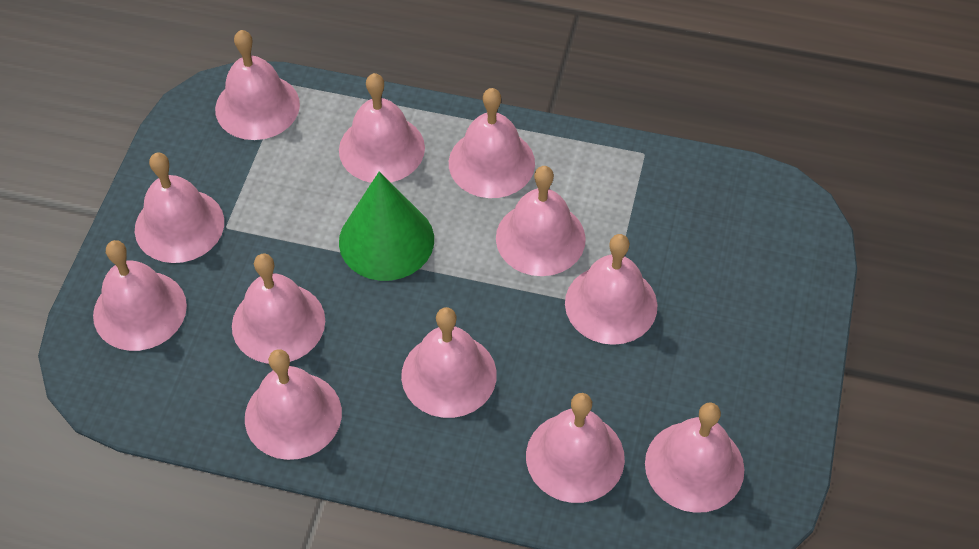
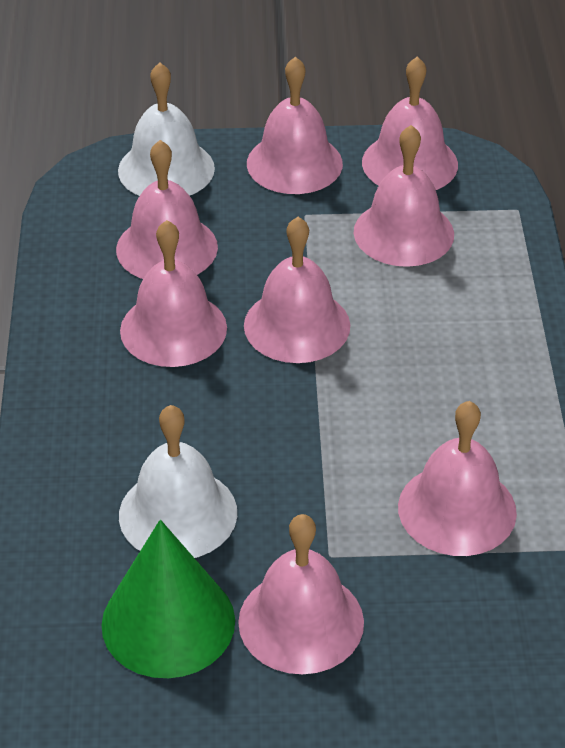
pink bell: 12 -> 8
white bell: 0 -> 2

